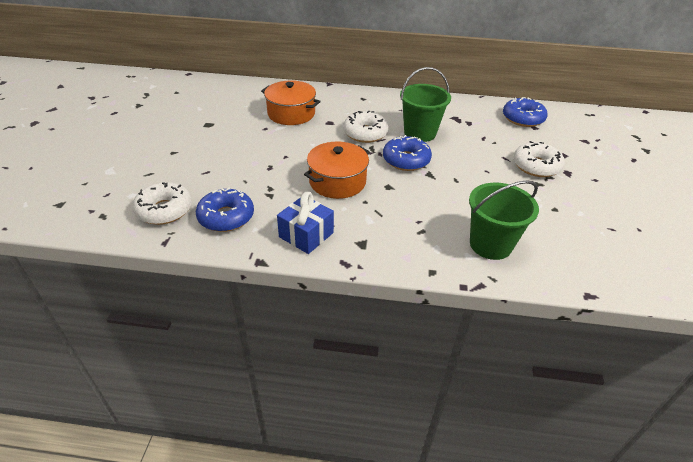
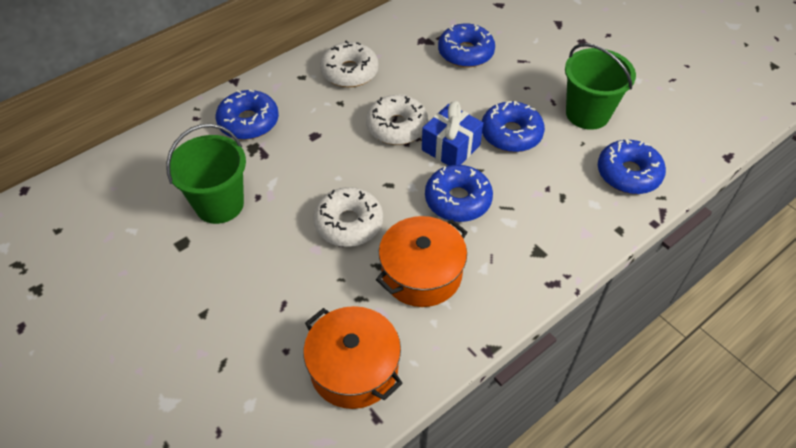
blue donut: 3 -> 5

